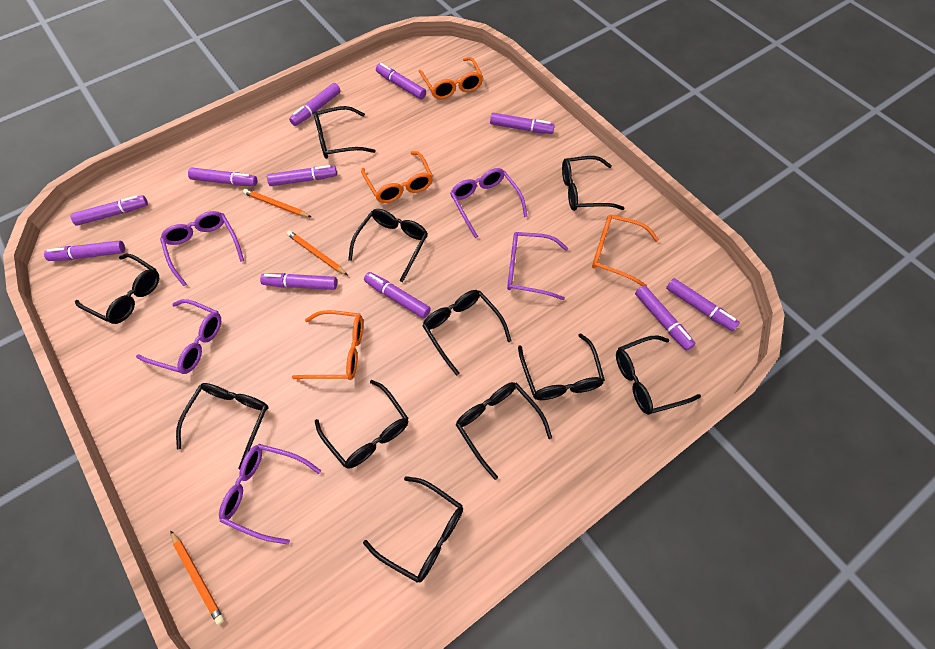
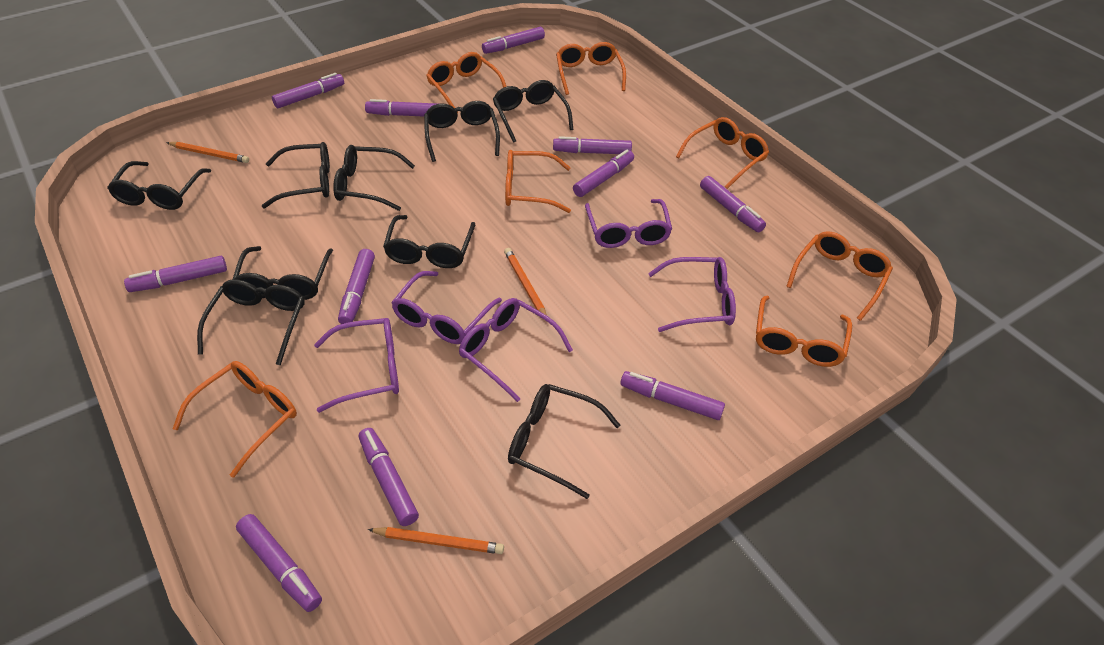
black glasses: 11 -> 9
orange glasses: 4 -> 7

